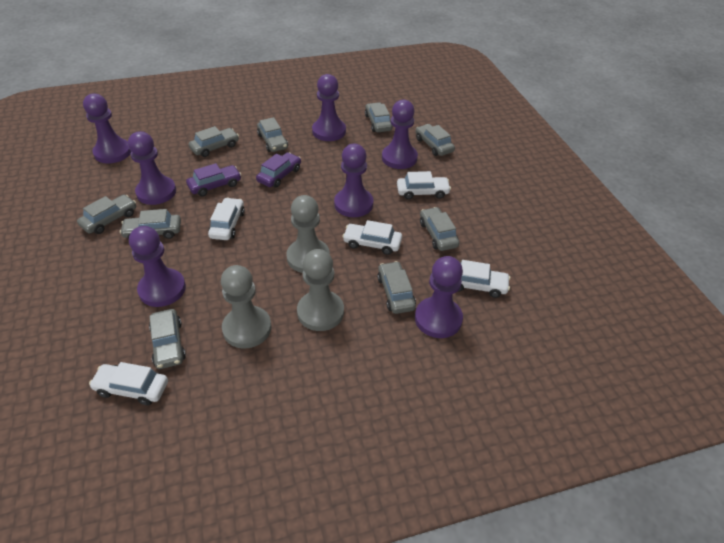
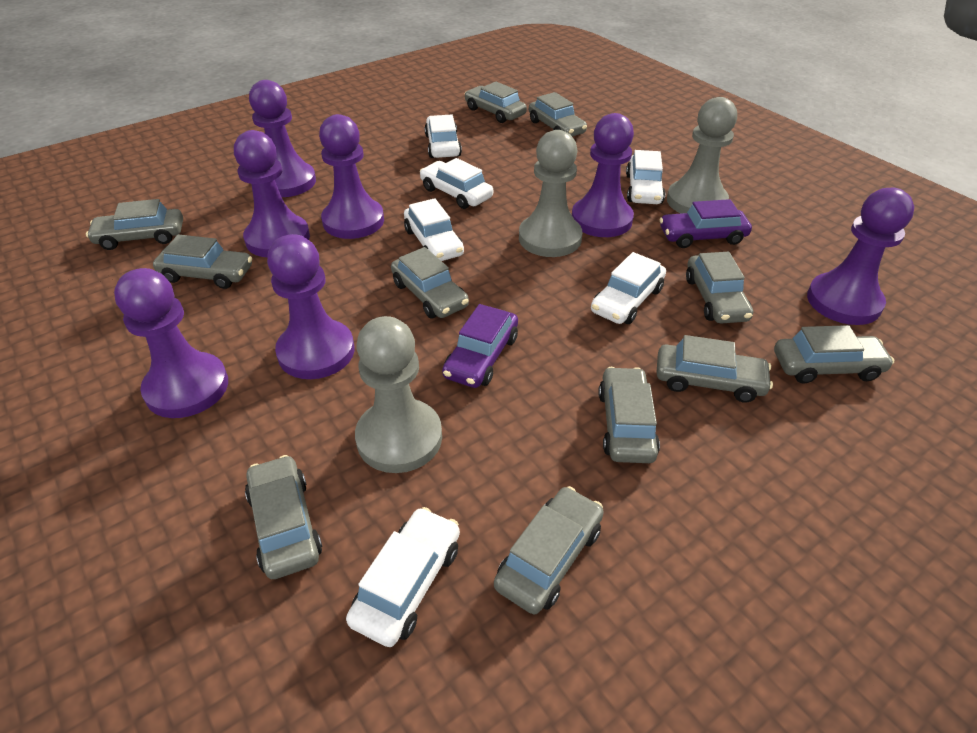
grey car: 9 -> 11
white car: 5 -> 6

